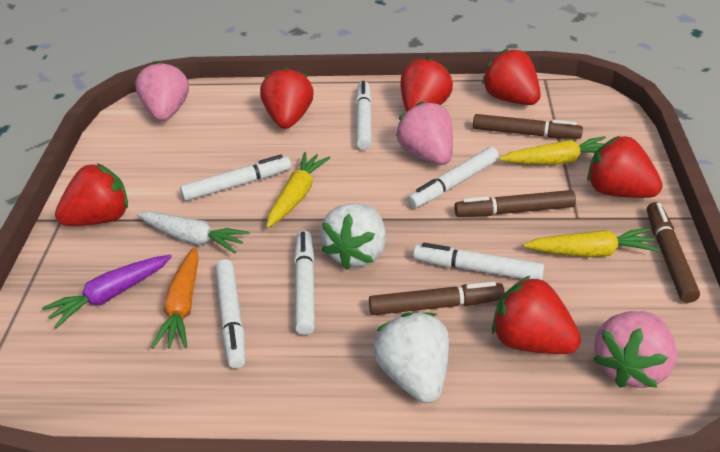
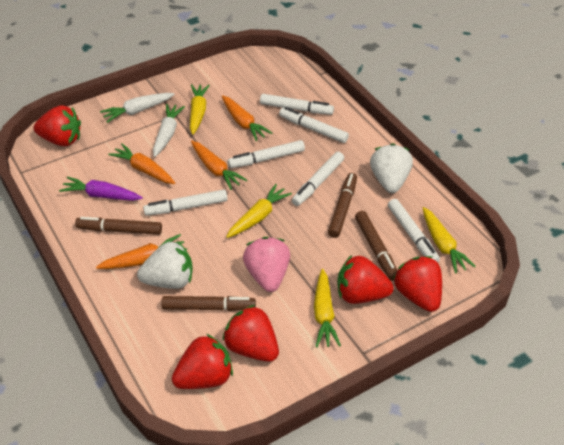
orange carrot: 1 -> 4
pink strawberry: 3 -> 1
red strawberry: 6 -> 5
white carrot: 1 -> 2
yellow carrot: 3 -> 4

